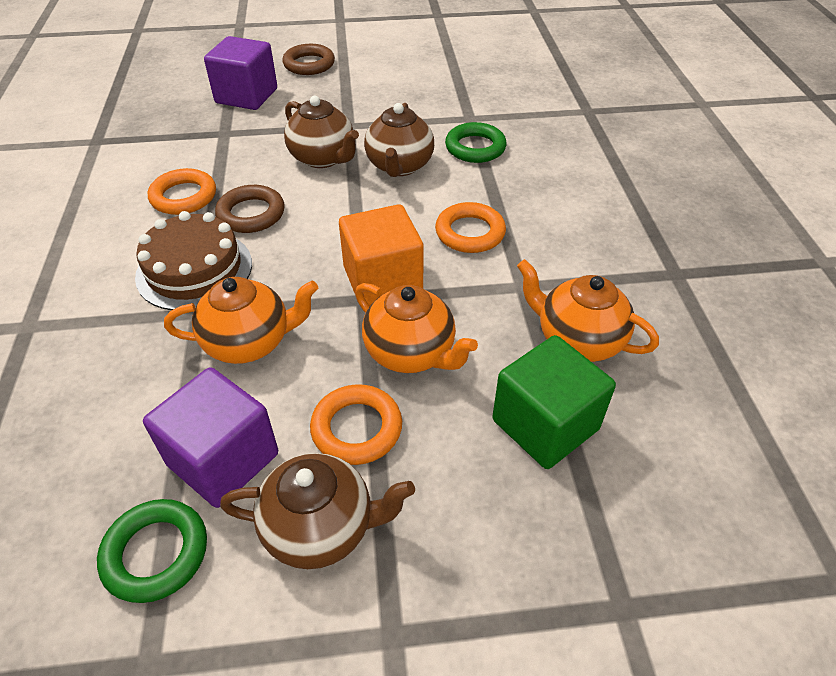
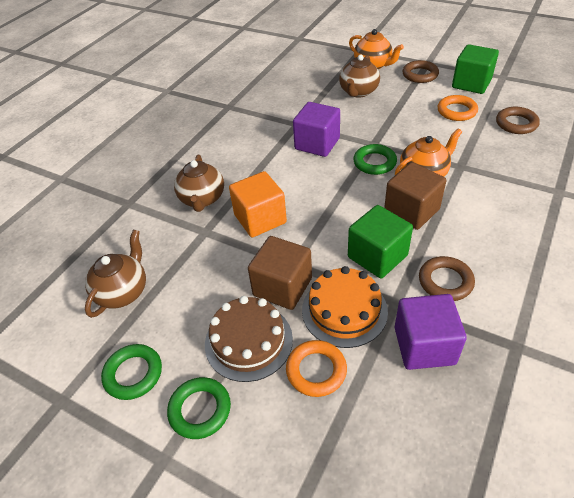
brown cube: 0 -> 2
brown ring: 2 -> 3
green cube: 1 -> 2
green ring: 2 -> 3
orange cake: 0 -> 1
orange ring: 3 -> 2
orange teapot: 3 -> 2

